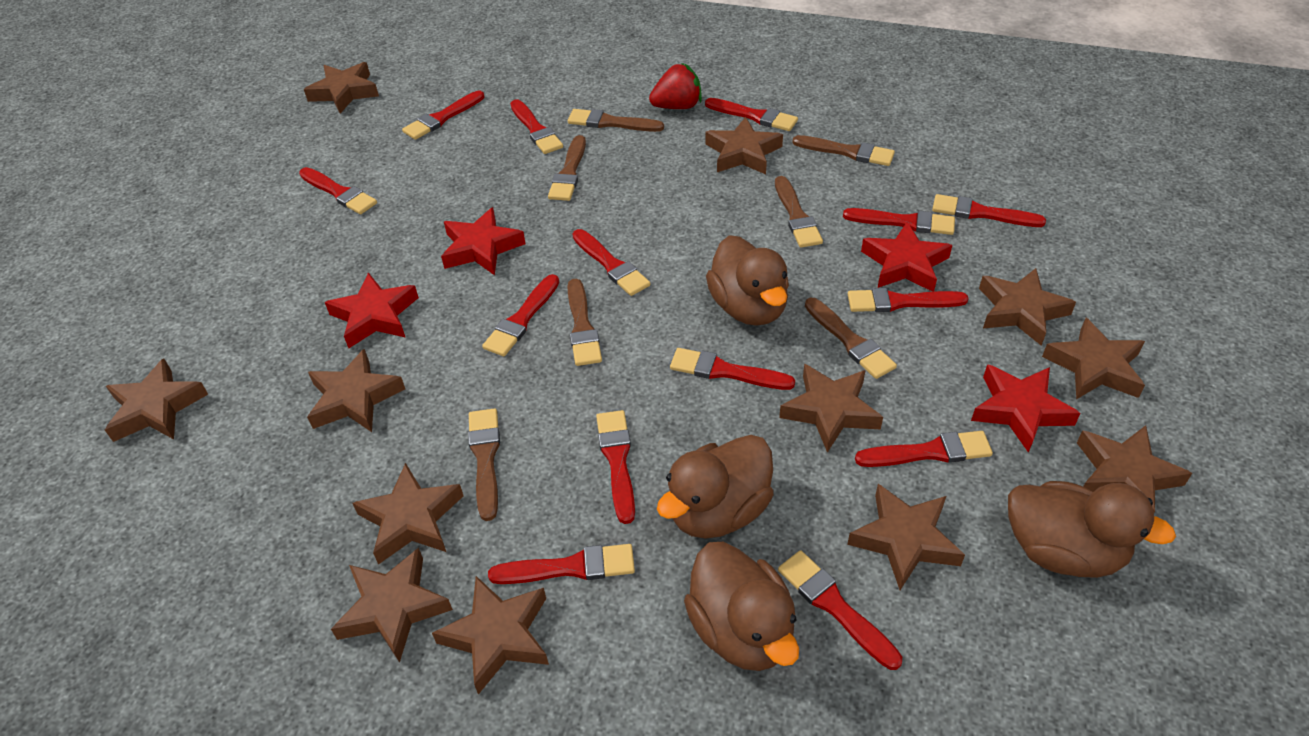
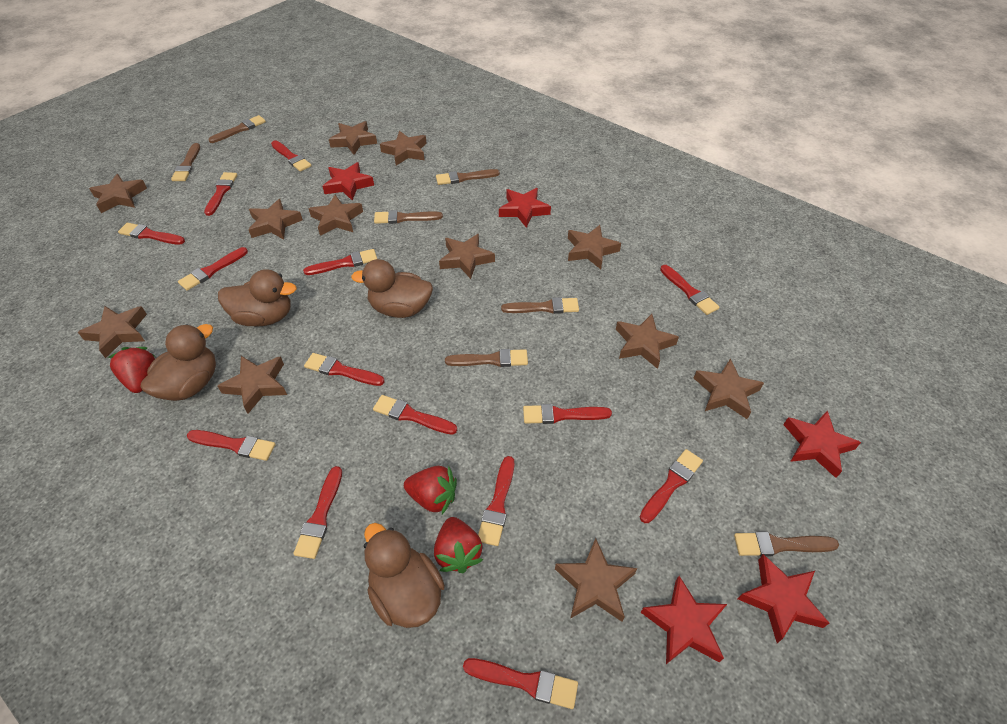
red star: 4 -> 5
red strawberry: 1 -> 3

